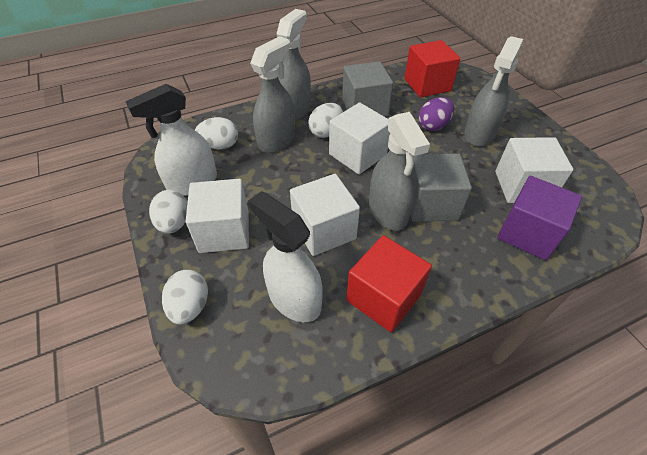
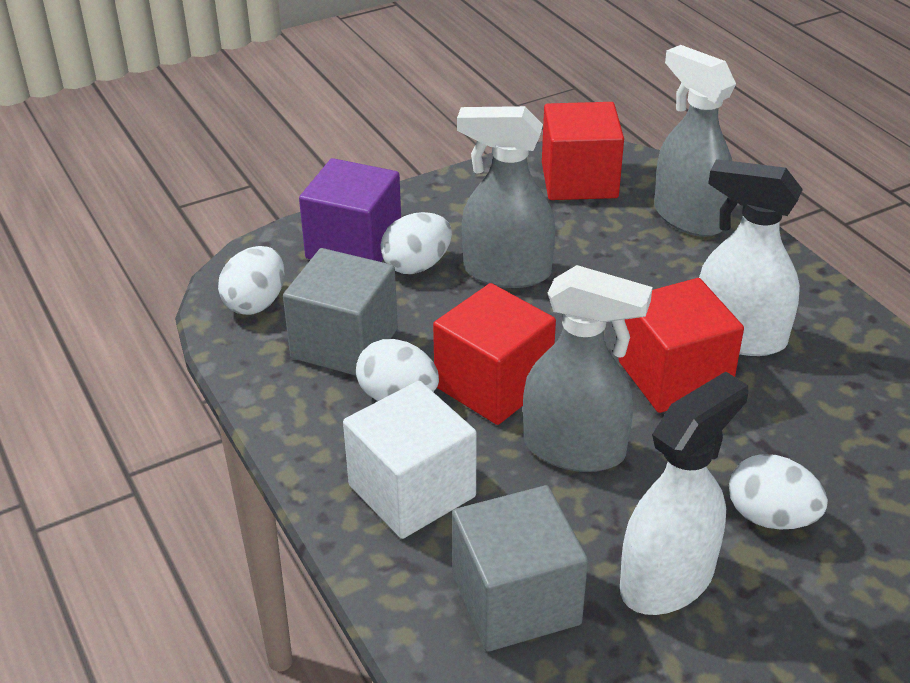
grey spray bottle: 4 -> 3
purple egg: 1 -> 0
red cube: 2 -> 3
white cube: 4 -> 1

